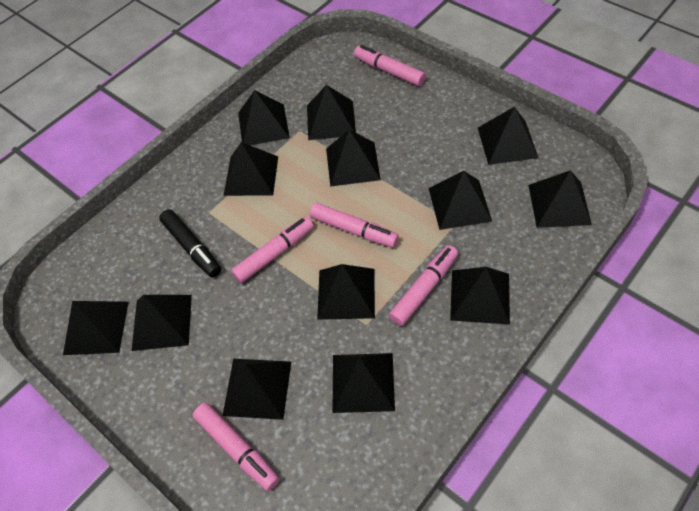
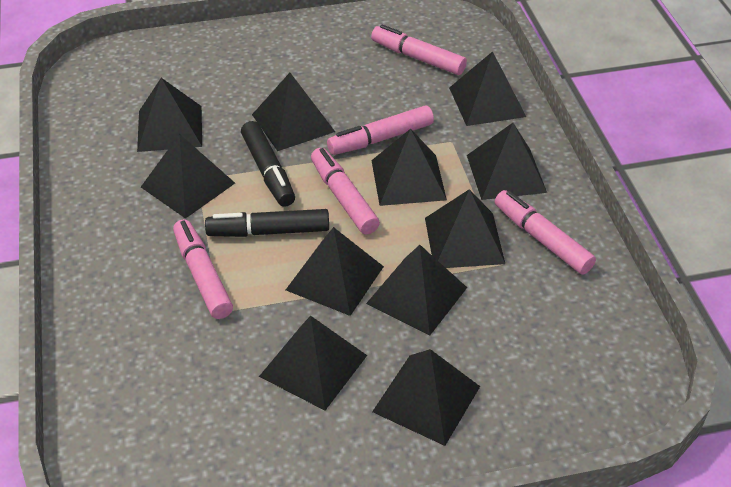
black marker: 1 -> 2
black pyramid: 13 -> 11

